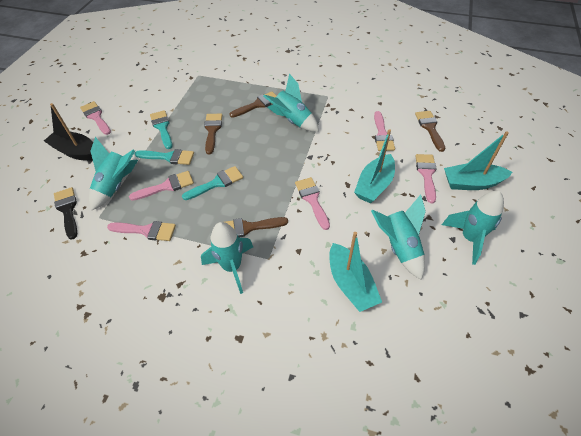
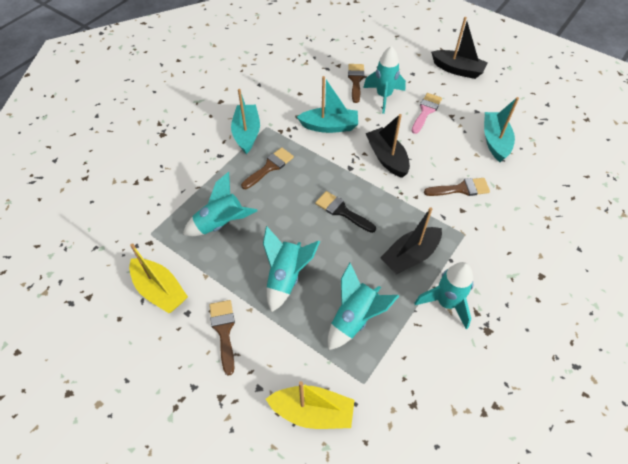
black boat: 1 -> 3
pink brush: 6 -> 1
turquoise brush: 3 -> 0
yellow boat: 0 -> 2

